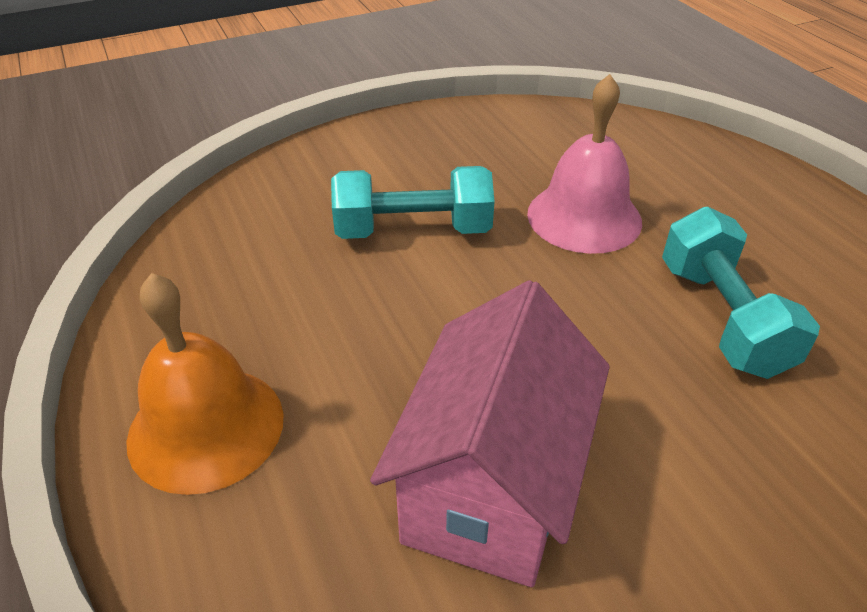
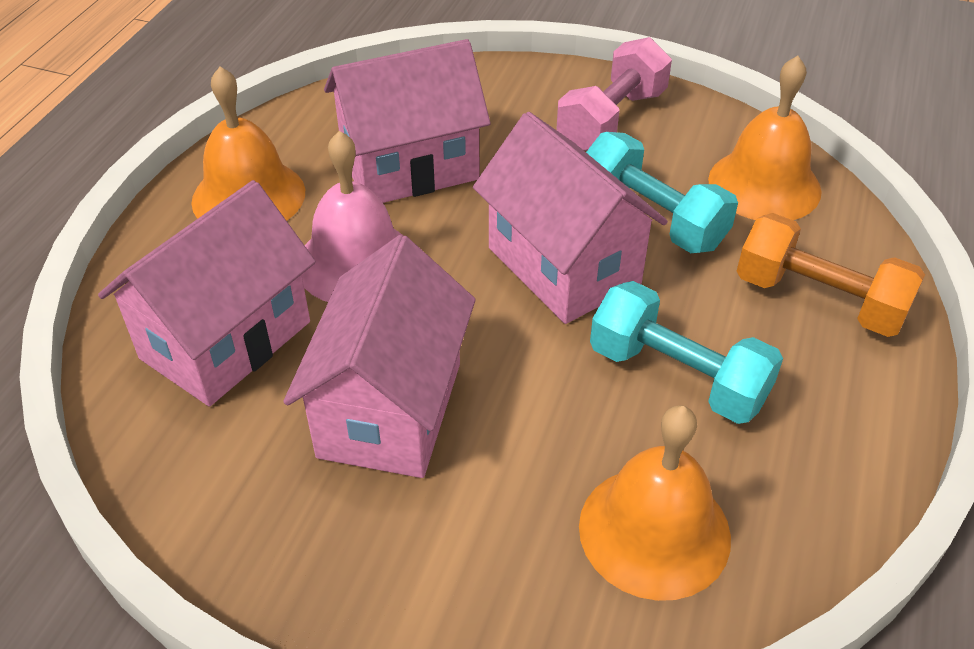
orange bell: 1 -> 3
orange dumbbell: 0 -> 1
pink dumbbell: 0 -> 1
pink house: 1 -> 4

